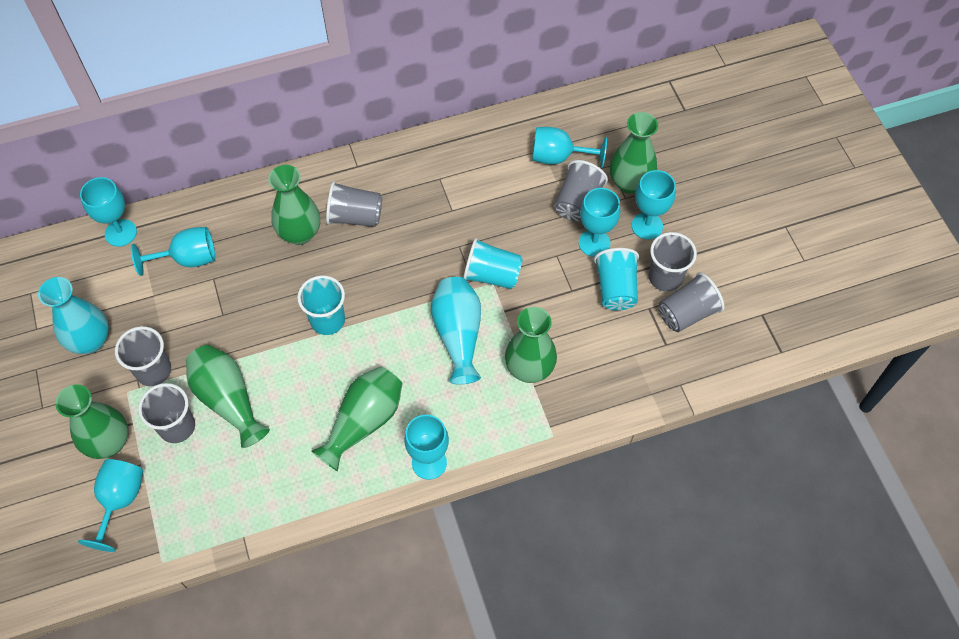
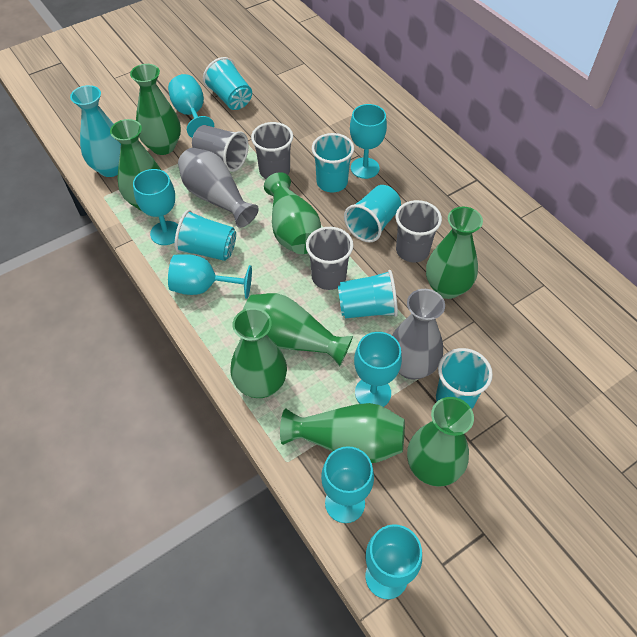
green vase: 6 -> 8
grey cup: 6 -> 4
grey vase: 0 -> 2
turquoise cup: 3 -> 6
turquoise vase: 2 -> 1

